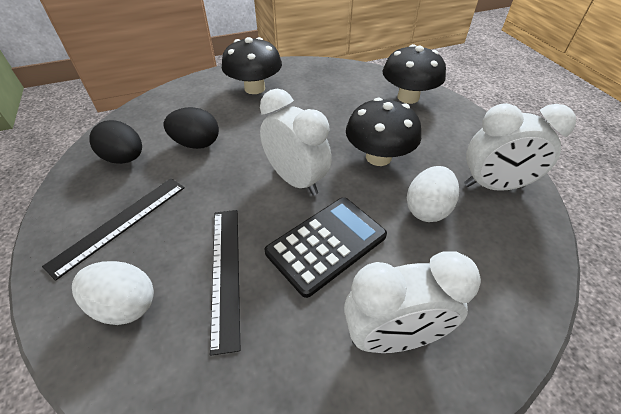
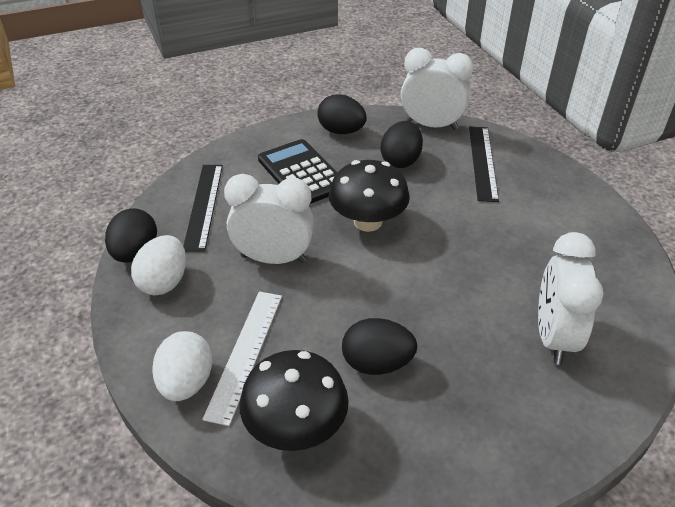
black egg: 2 -> 4
black mushroom: 3 -> 2
white ruler: 0 -> 1

